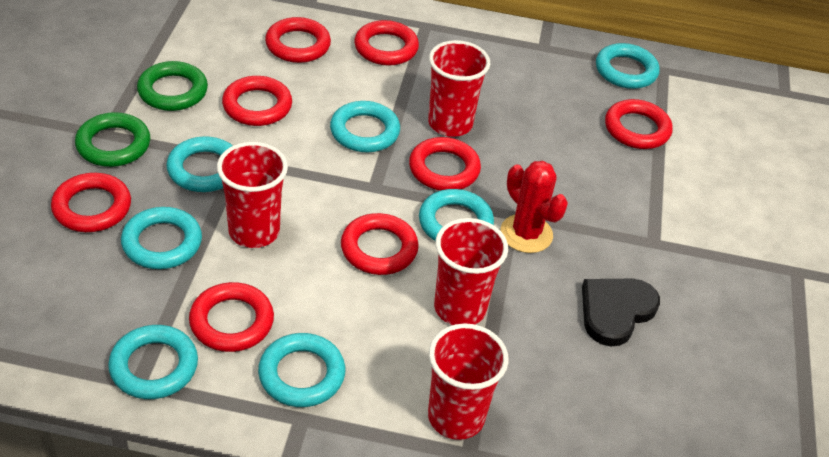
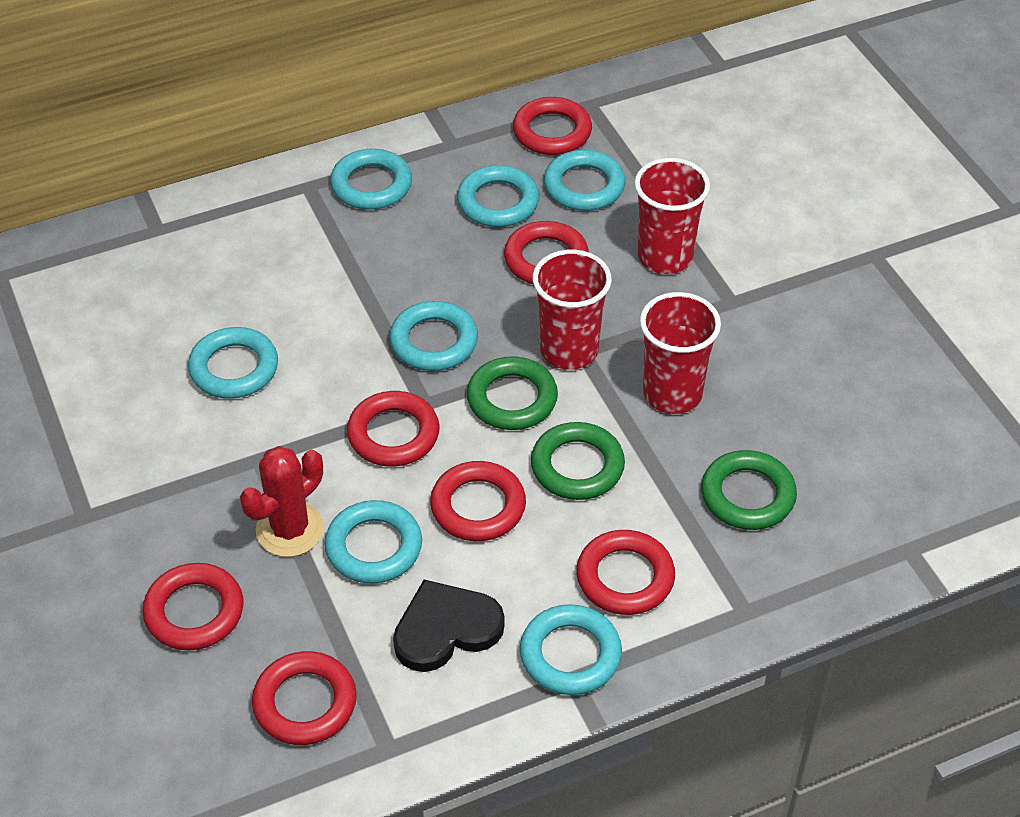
green ring: 2 -> 3
red cup: 4 -> 3
red ring: 8 -> 7

